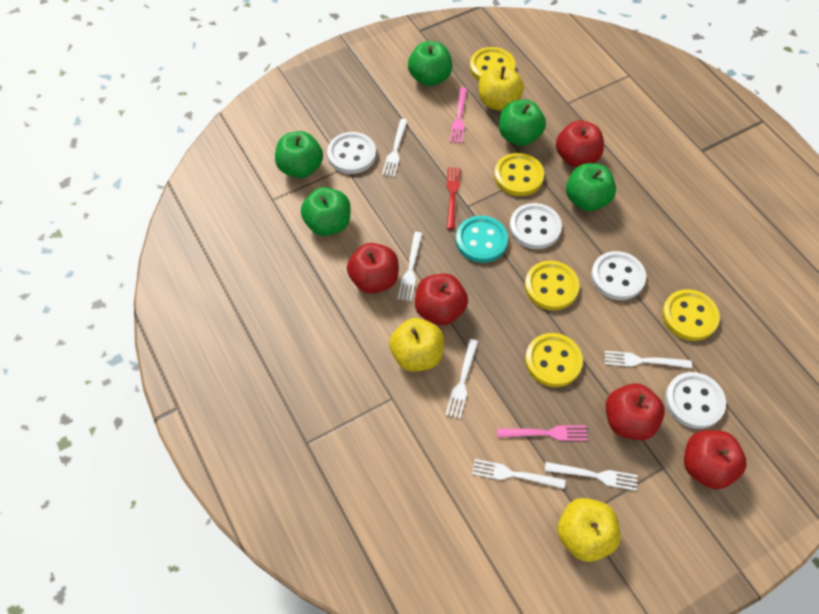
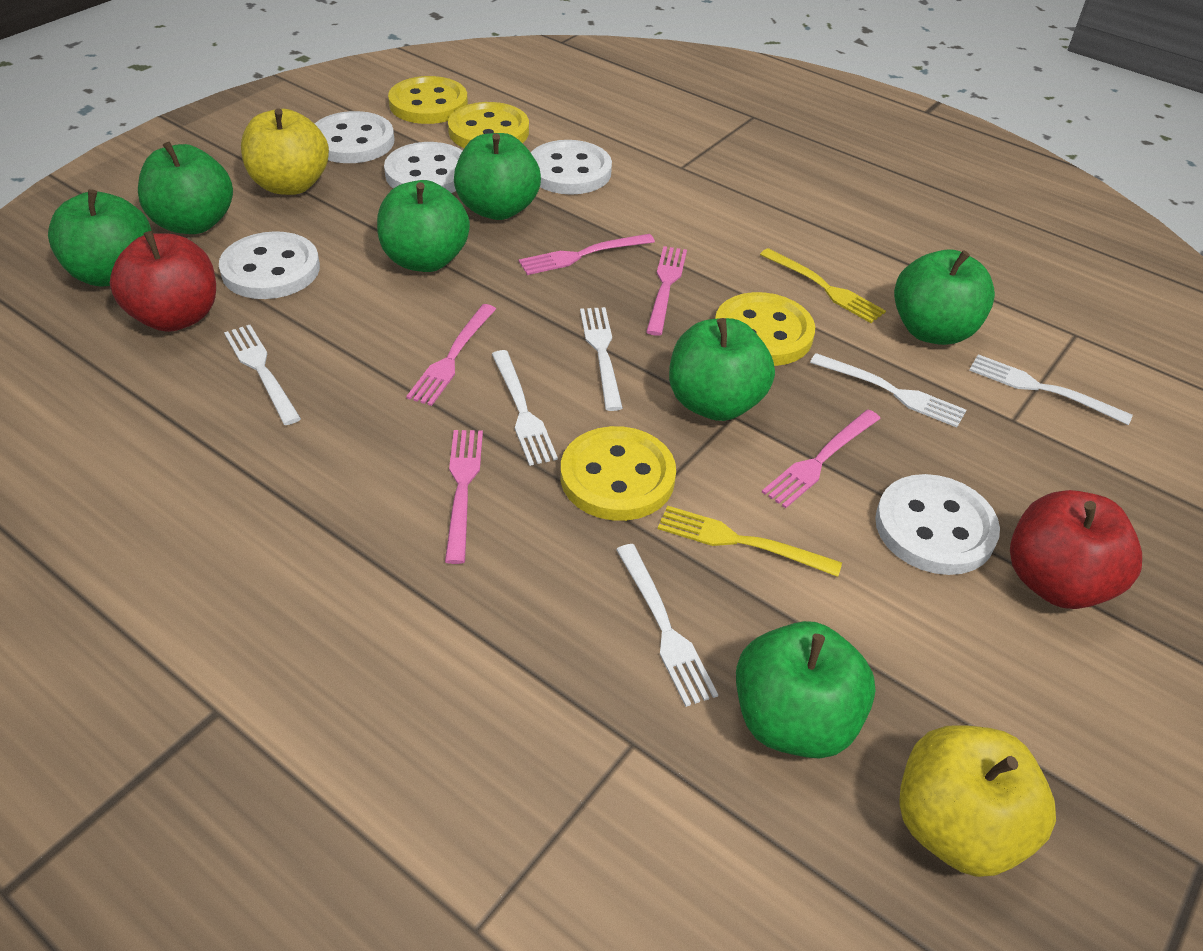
green apple: 5 -> 7
pink fork: 2 -> 5
red apple: 5 -> 2
red fork: 1 -> 0
turquoise button: 1 -> 0
white button: 4 -> 5
yellow apple: 3 -> 2
yellow button: 5 -> 4
yellow fork: 0 -> 2

